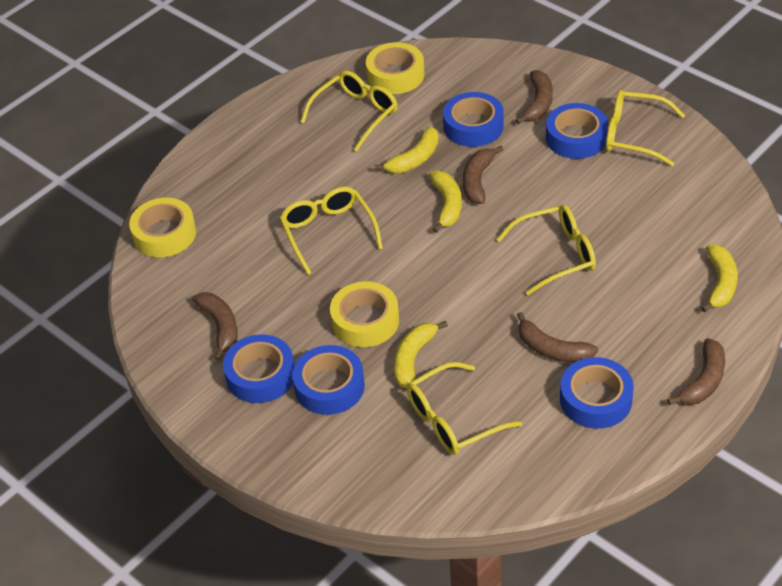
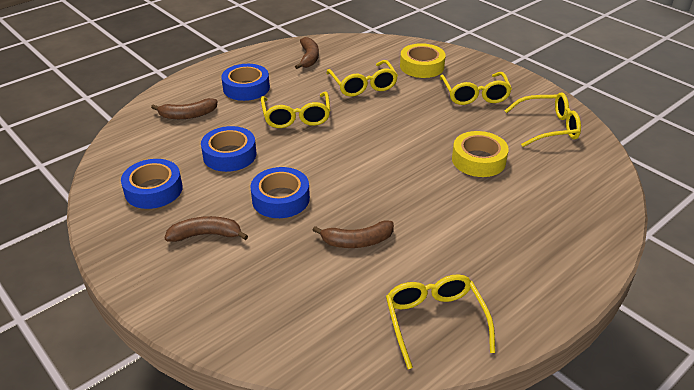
blue tape: 5 -> 4
brown banana: 5 -> 4
yellow banana: 4 -> 0
yellow tape: 3 -> 2

